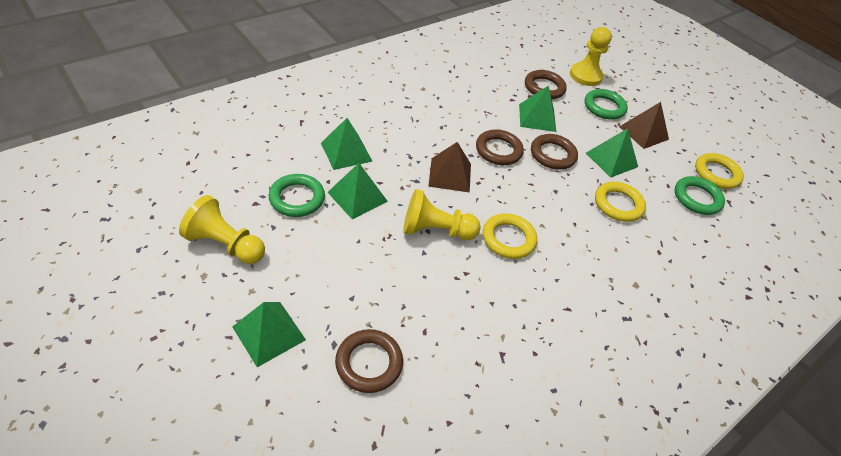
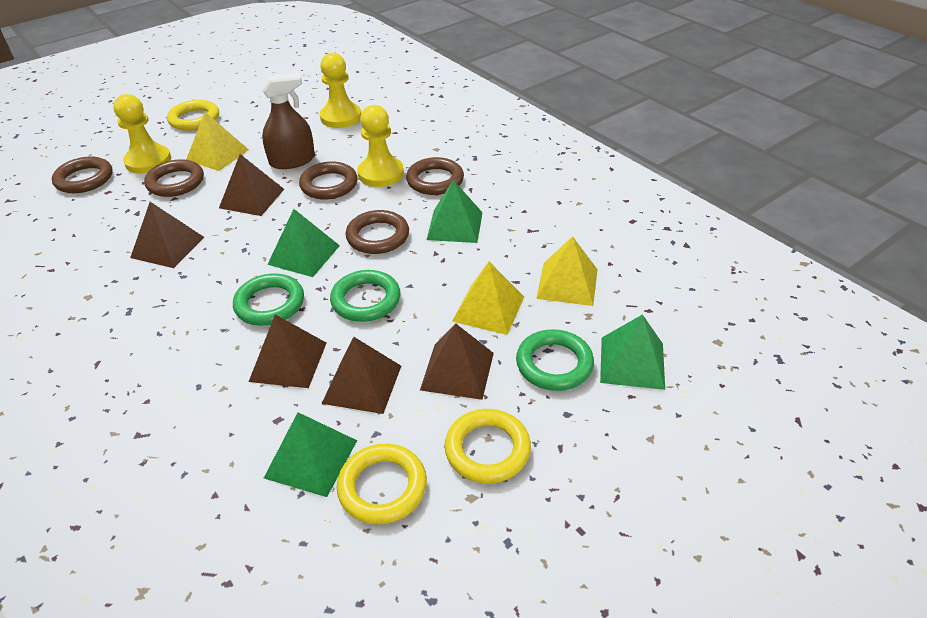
brown pyramid: 2 -> 5
brown ring: 4 -> 5
brown spray bottle: 0 -> 1
green pyramid: 5 -> 4
yellow pyramid: 0 -> 3

